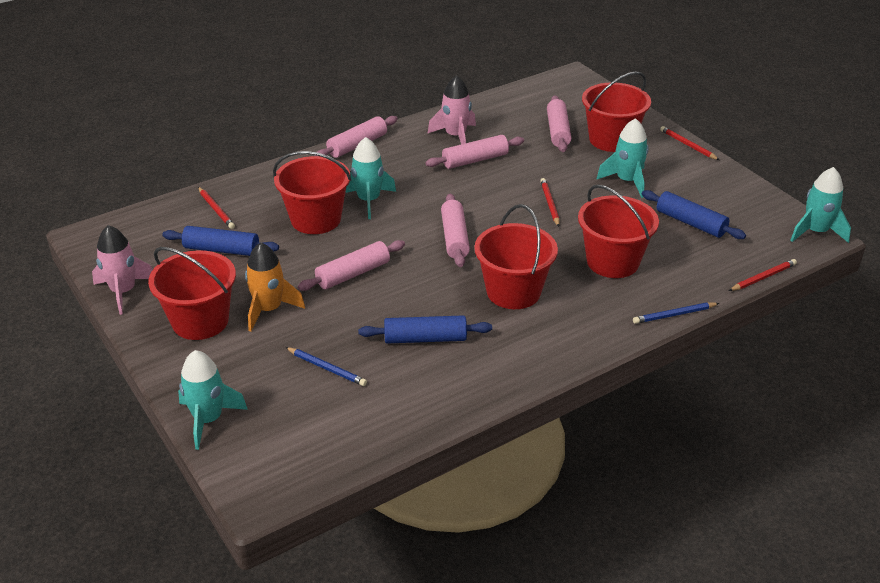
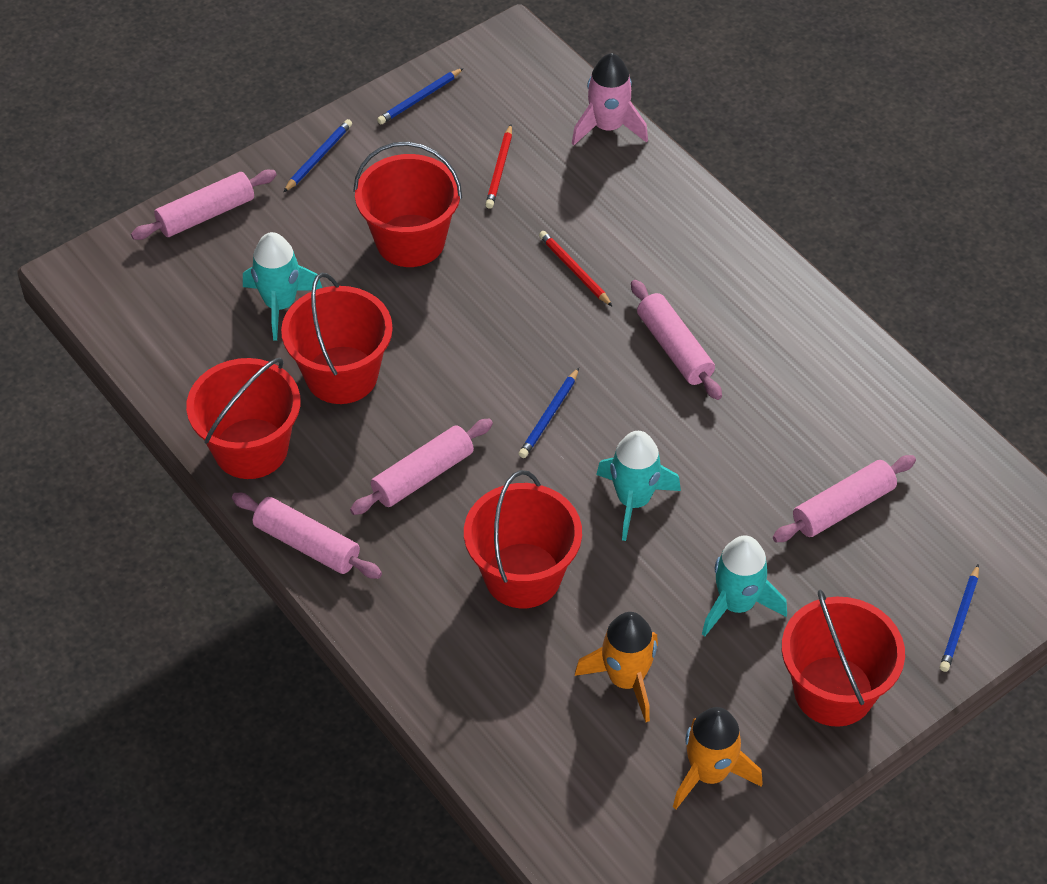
blue pencil: 2 -> 4
blue rolling pin: 3 -> 0
orange rocket: 1 -> 2
pink rocket: 2 -> 1
red pencil: 4 -> 2
turquoise rocket: 4 -> 3

